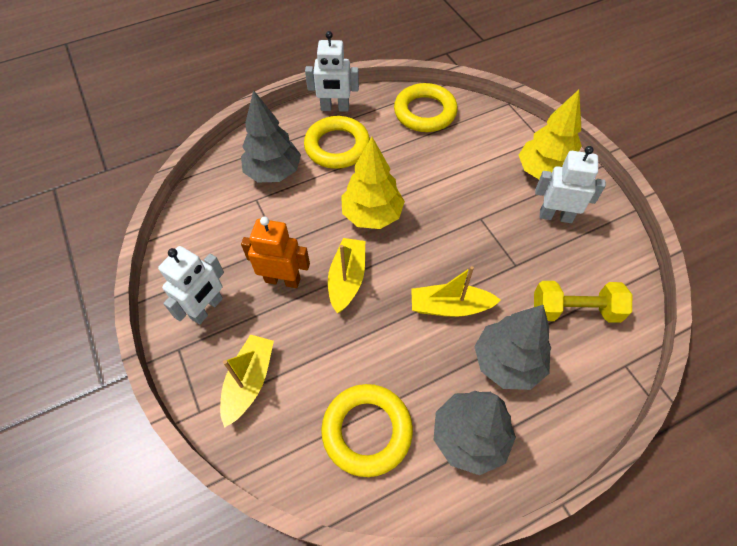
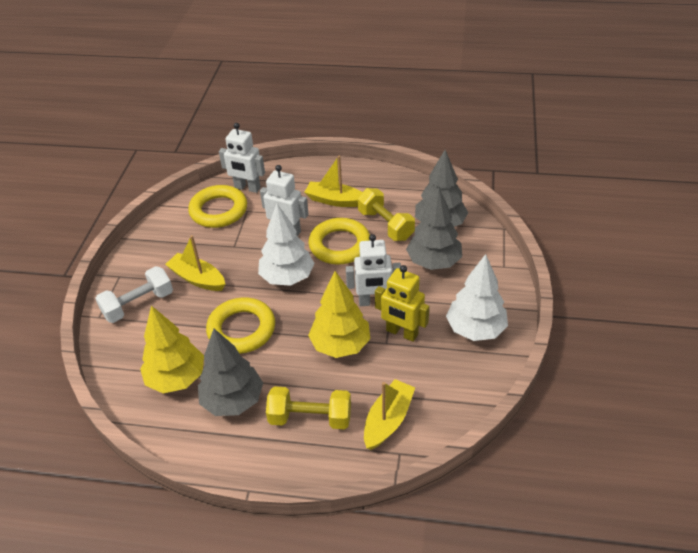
orange robot: 1 -> 0
white dumbbell: 0 -> 1
white tree: 0 -> 2
yellow dumbbell: 1 -> 2
yellow robot: 0 -> 1

